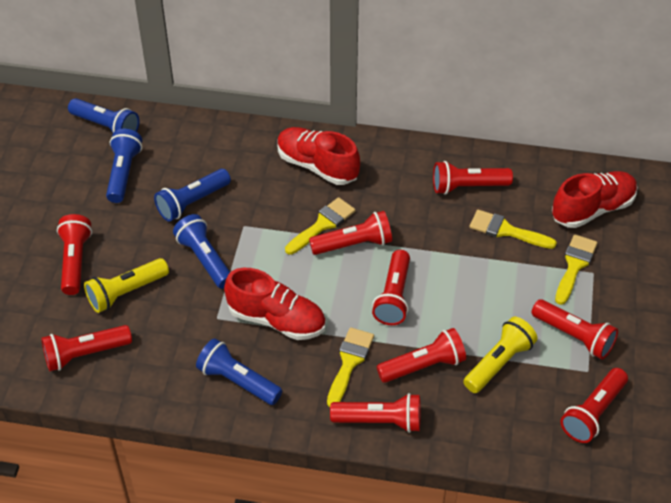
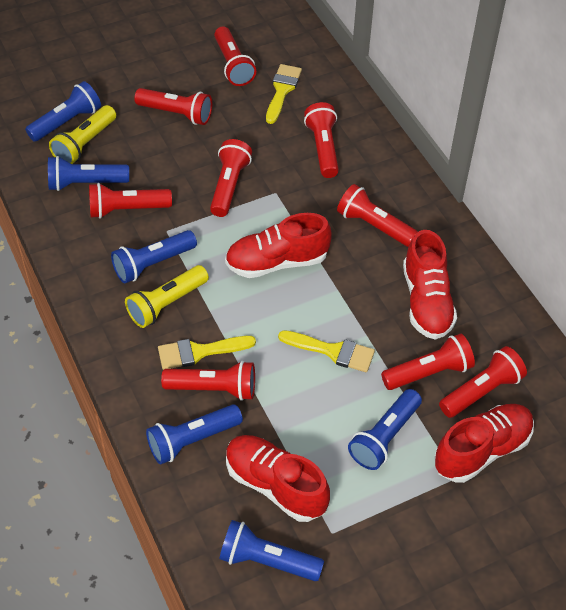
blue flashlight: 5 -> 6
red shoe: 3 -> 4
yellow brush: 4 -> 3

